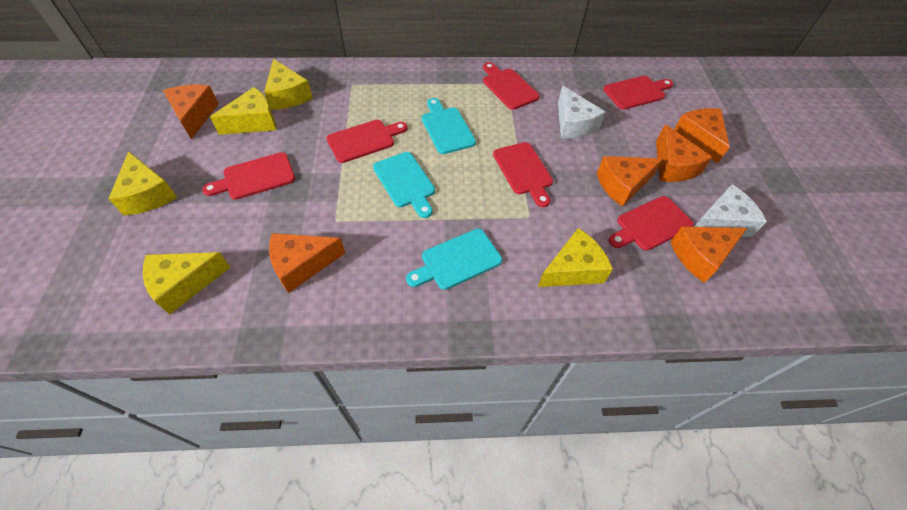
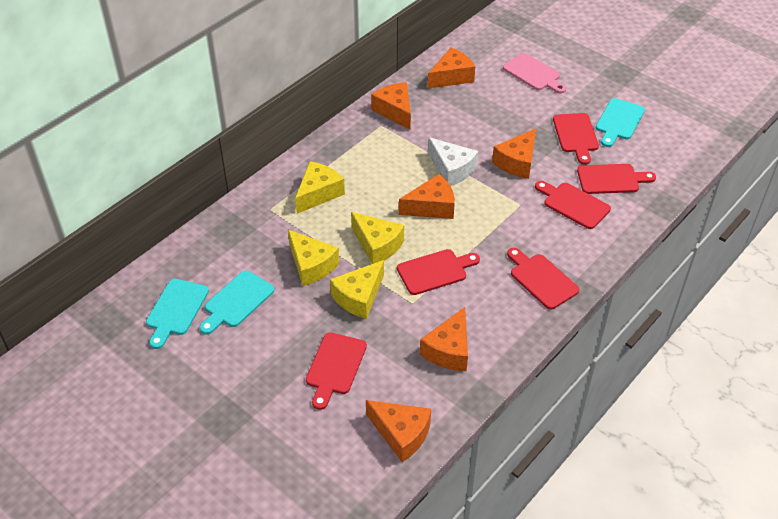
pink cutting board: 0 -> 1
white cheese: 2 -> 1
yellow cheese: 5 -> 4

